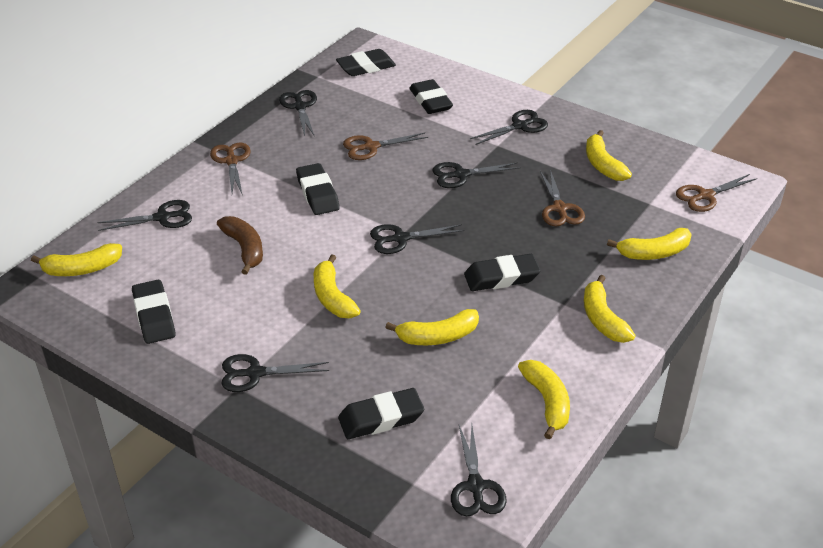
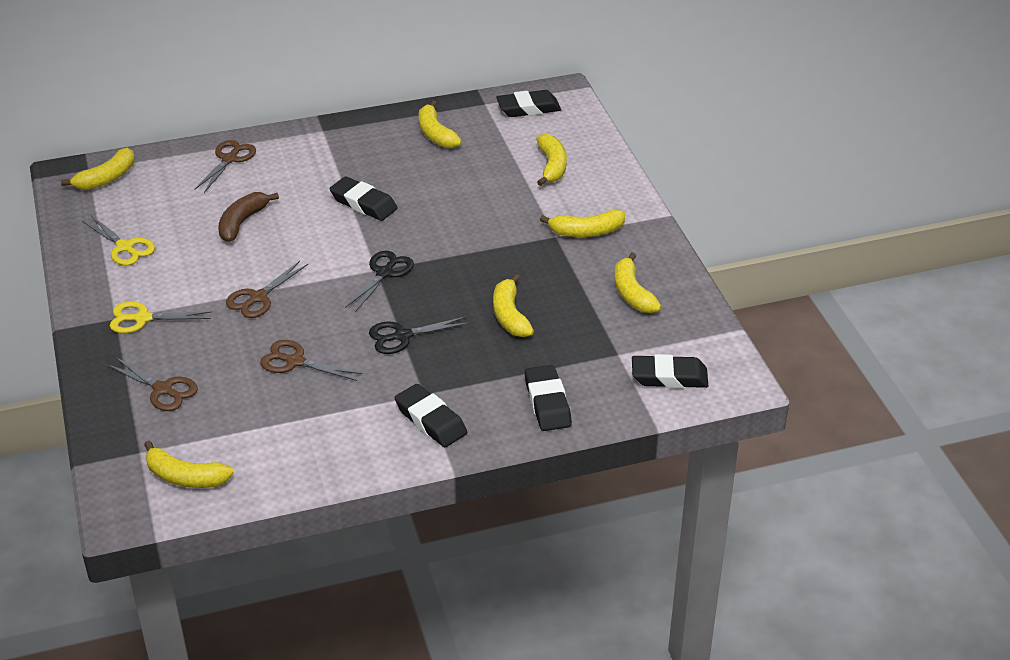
black eraser: 6 -> 5
black scissors: 7 -> 2
yellow scissors: 0 -> 2

